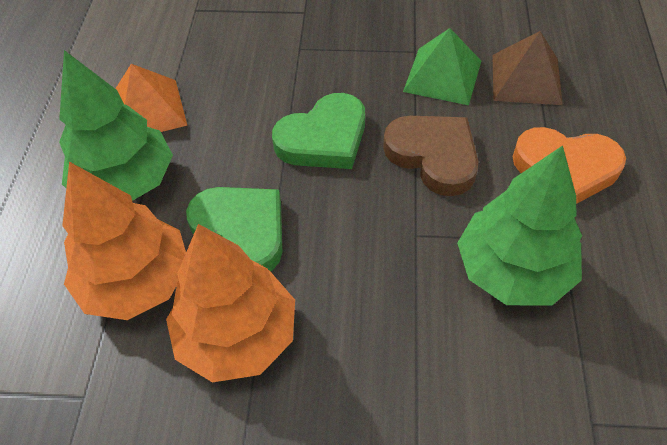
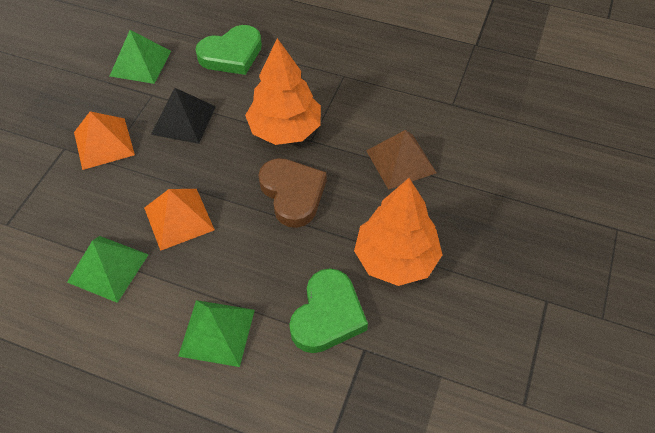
black pyramid: 0 -> 1
green pyramid: 1 -> 3
green tree: 2 -> 0
orange heart: 1 -> 0
orange pyramid: 1 -> 2

